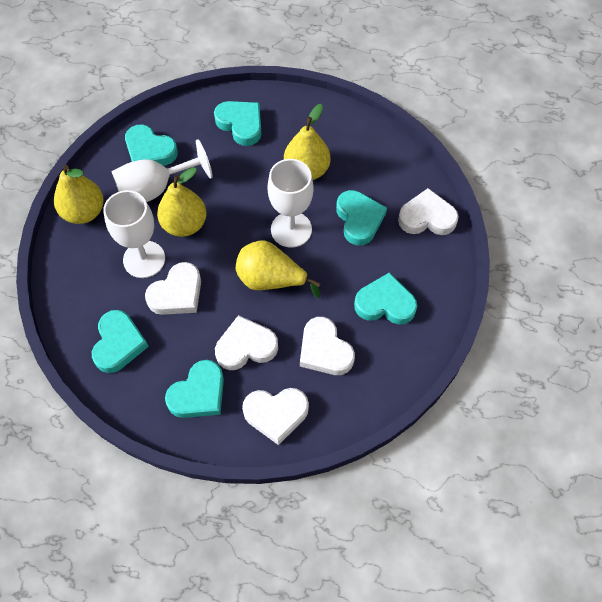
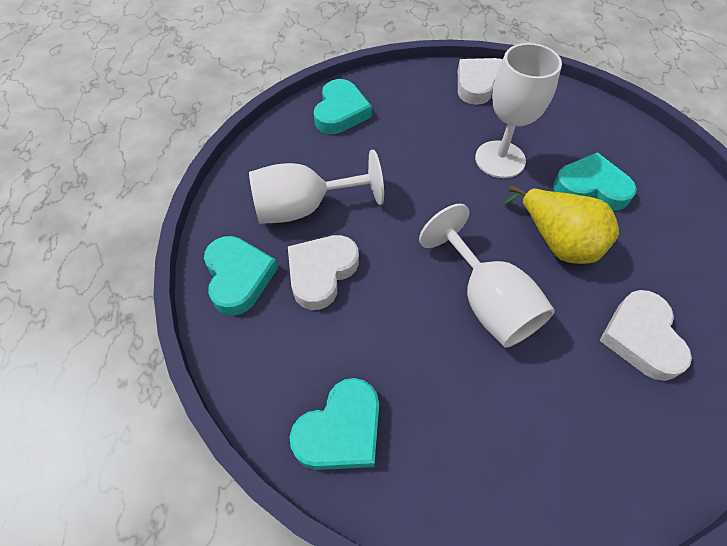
turquoise heart: 6 -> 4
white heart: 5 -> 3
yellow pear: 4 -> 1

